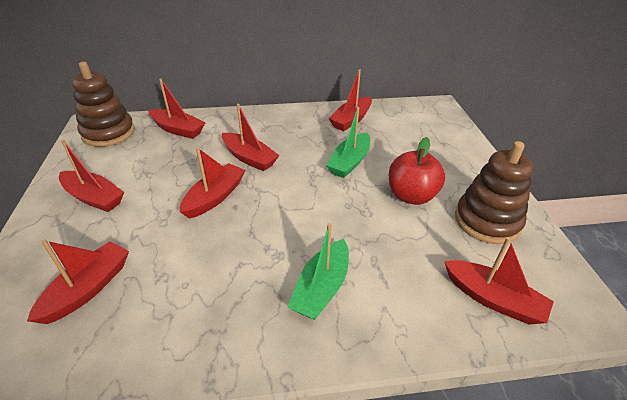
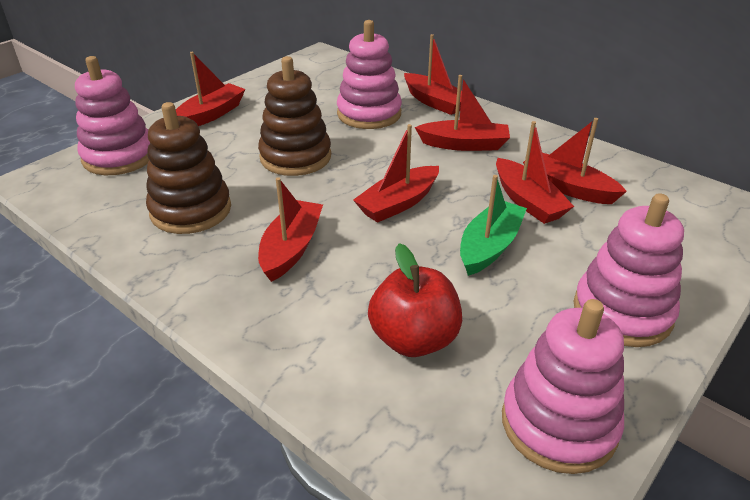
green boat: 2 -> 1
pink stacking toy: 0 -> 4

